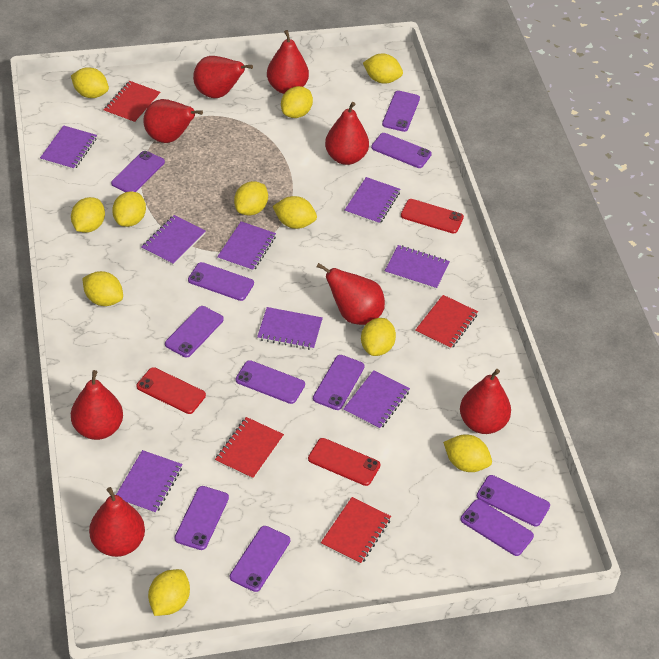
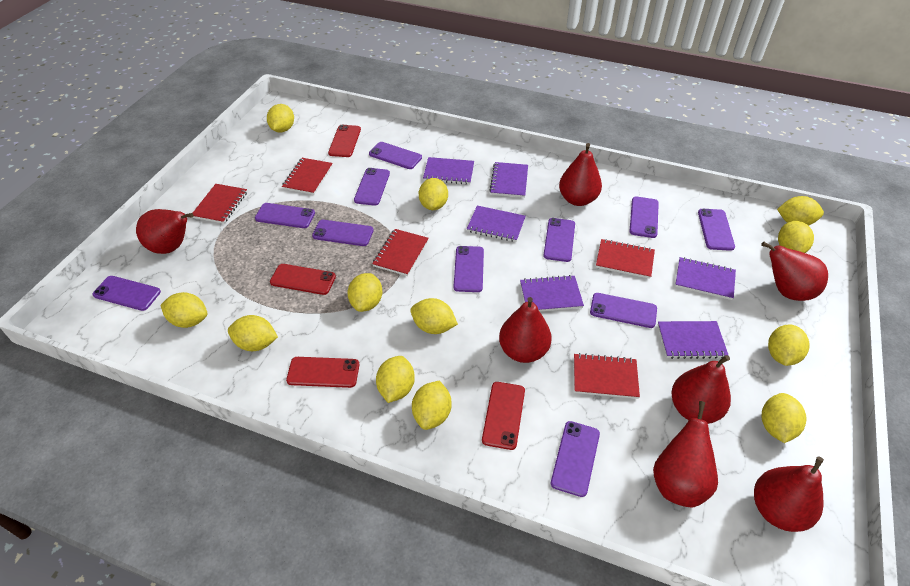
purple notebook: 8 -> 6
red notebook: 4 -> 5
red pear: 8 -> 7
red phone: 3 -> 4
yellow lemon: 11 -> 12

